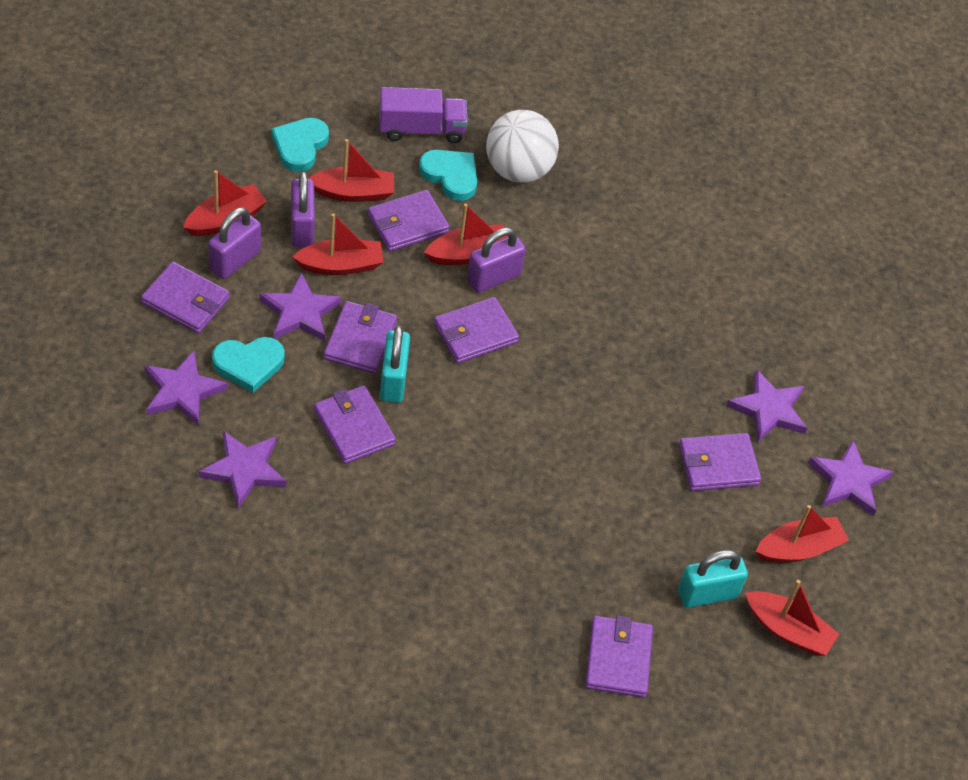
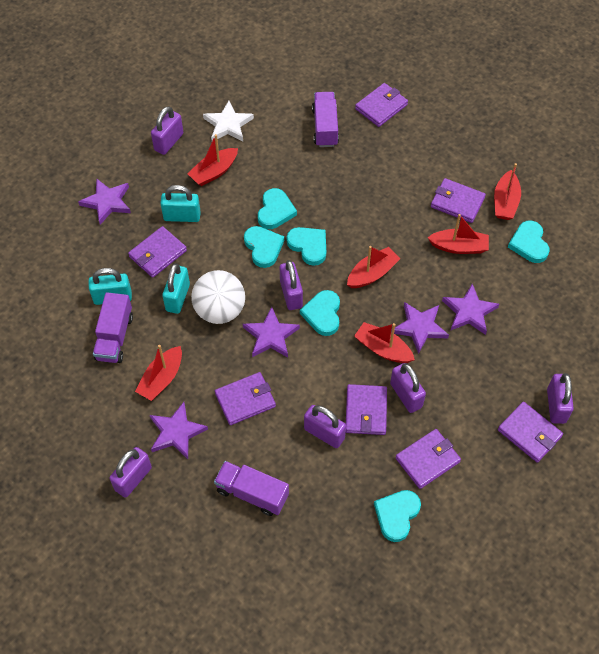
purple padlock: 3 -> 6
purple truck: 1 -> 3
turquoise heart: 3 -> 6
turquoise padlock: 2 -> 3
white star: 0 -> 1

